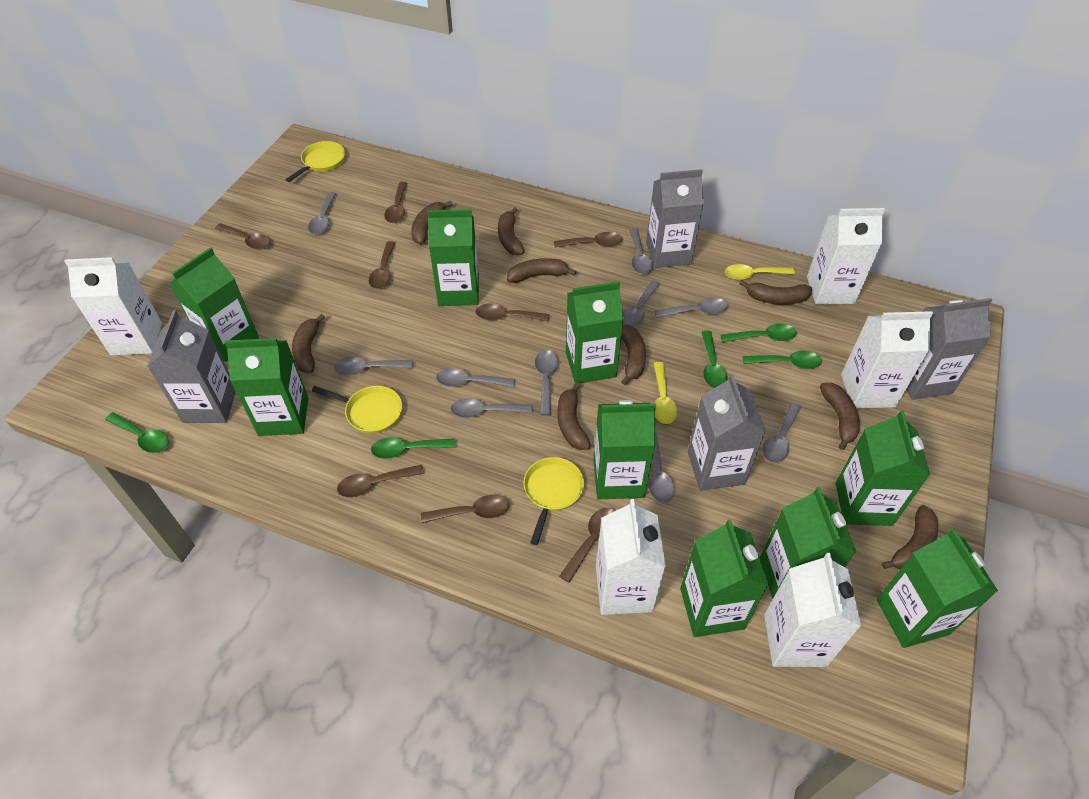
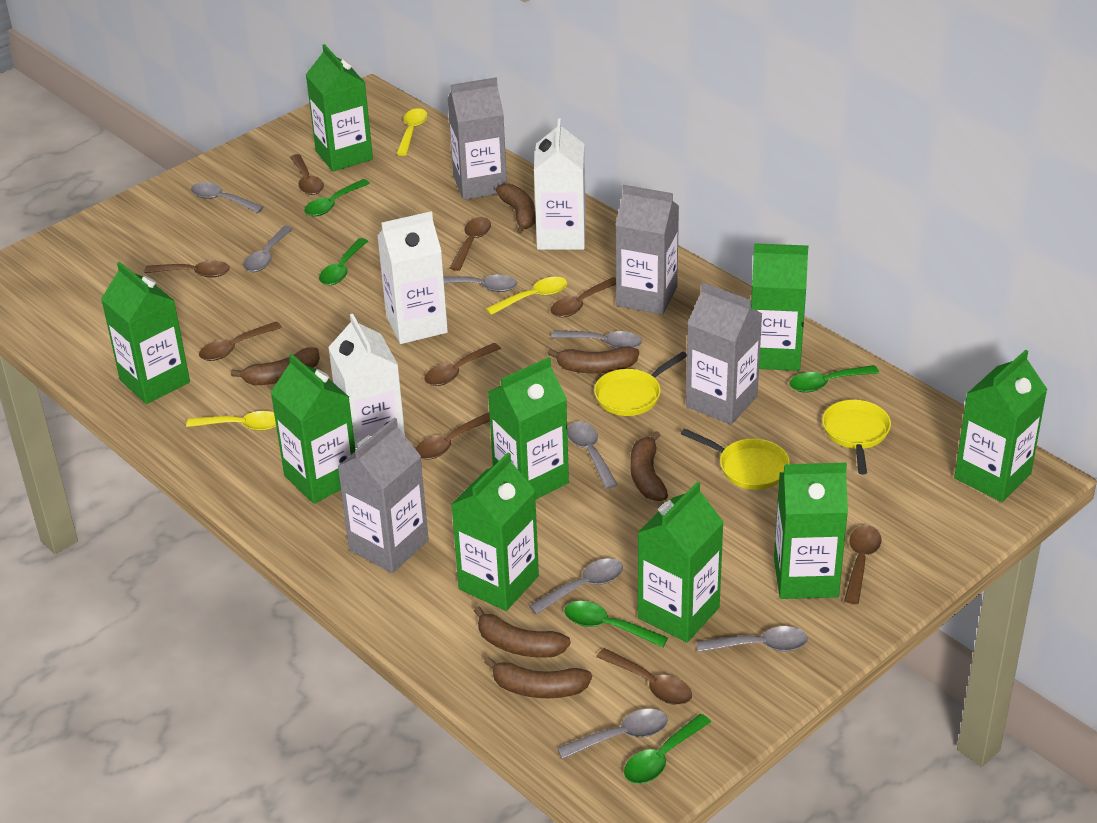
brown banana: 9 -> 6
brown spoon: 8 -> 9
grey spoon: 10 -> 8
white carton: 5 -> 3
yellow spoon: 2 -> 3

